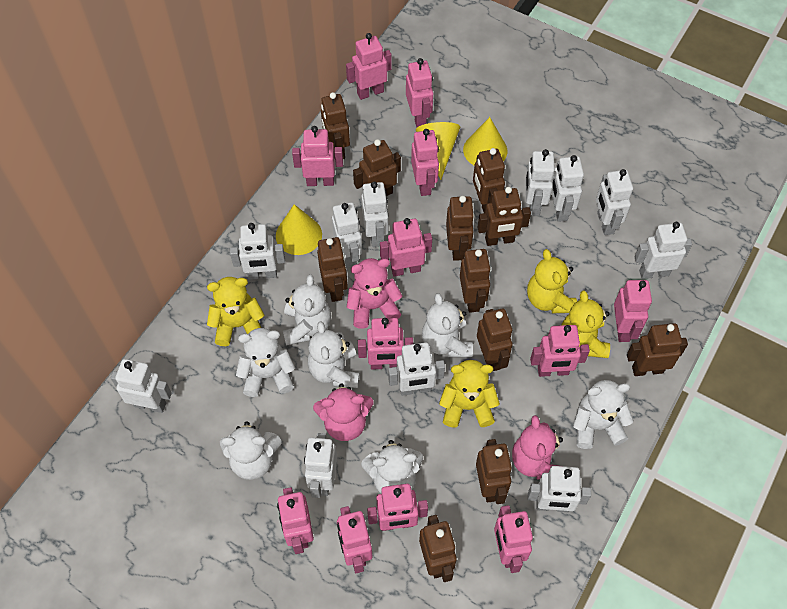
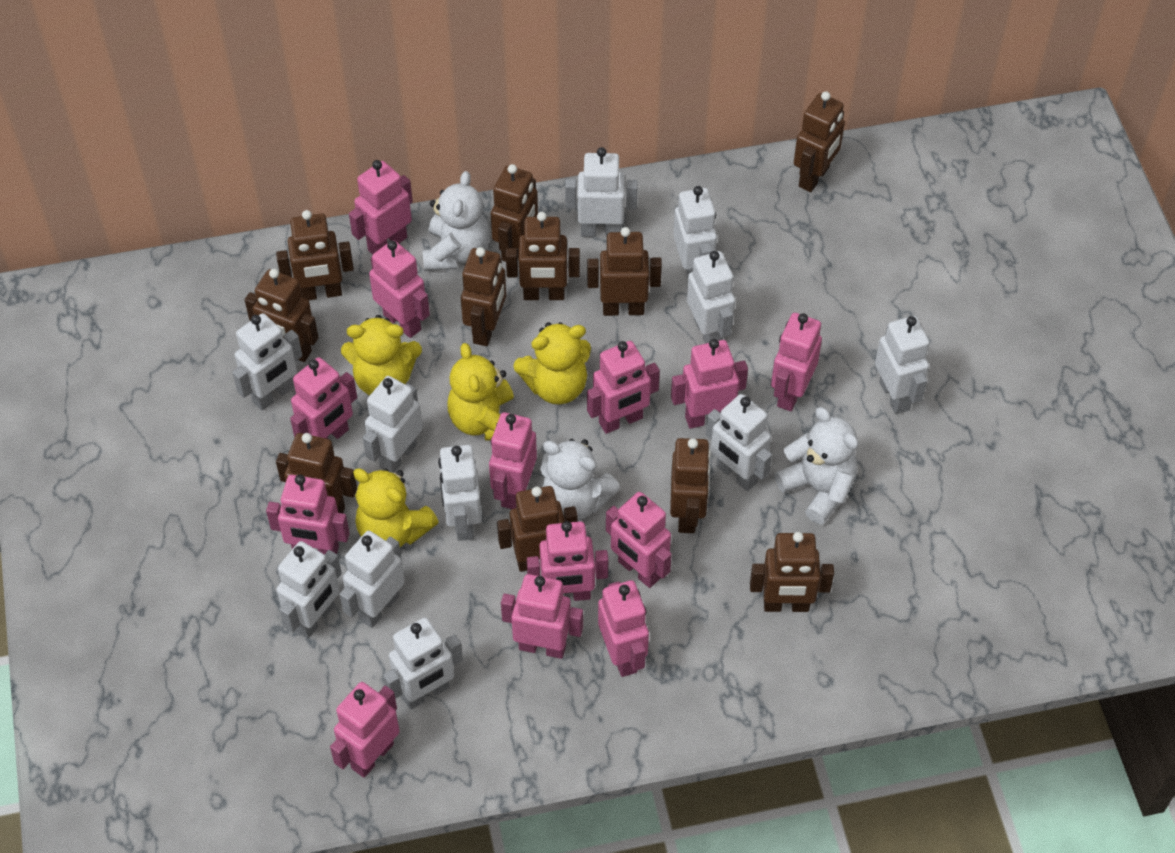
pink robot: 12 -> 13
pink teddy bear: 3 -> 0
white teddy bear: 7 -> 3
yellow cone: 3 -> 0

